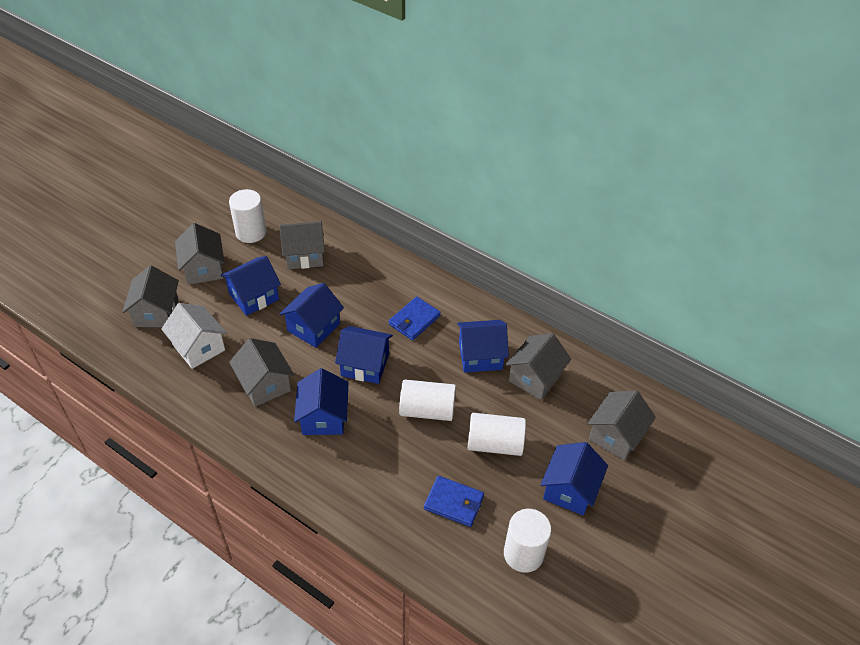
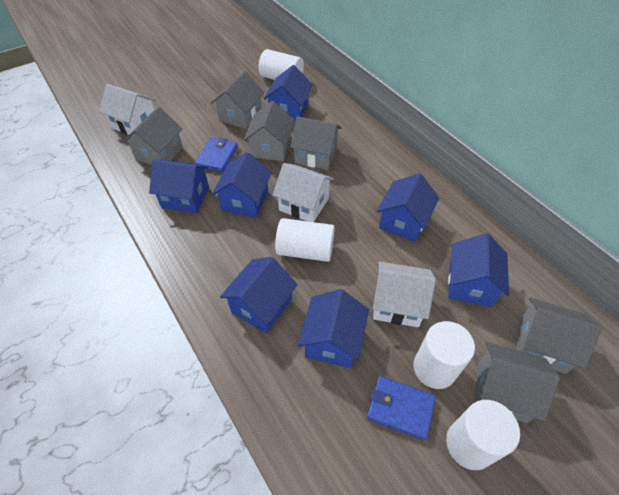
blue house: 6 -> 7
white house: 1 -> 3

